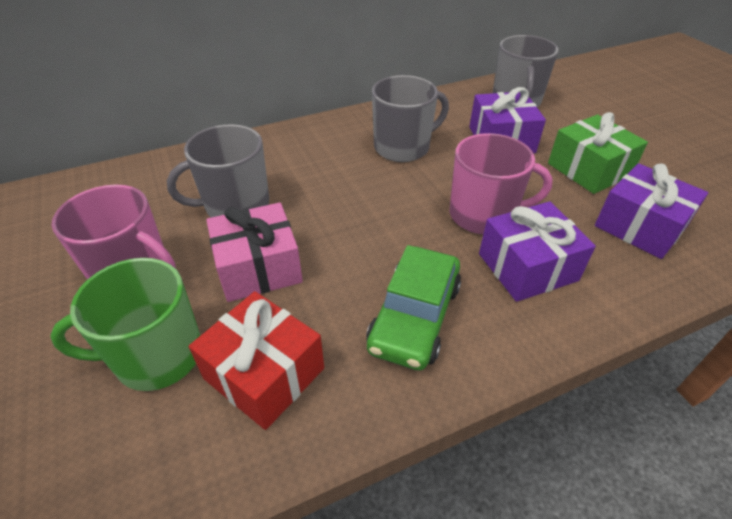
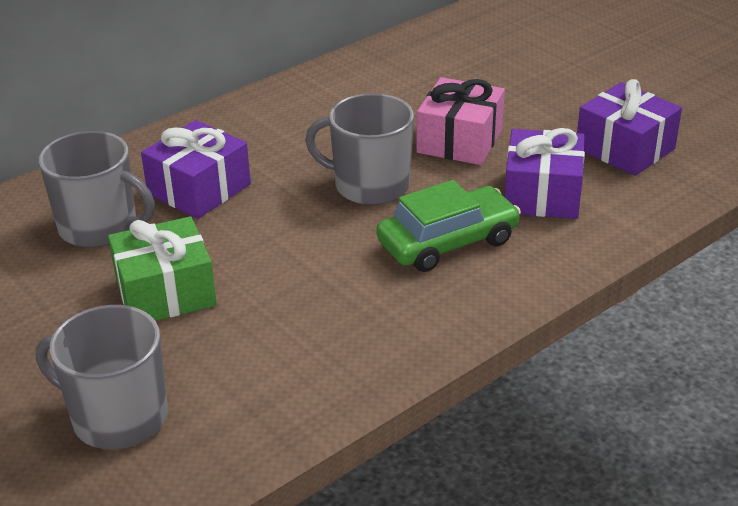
green mug: 1 -> 0
pink mug: 2 -> 0
red gift: 1 -> 0

